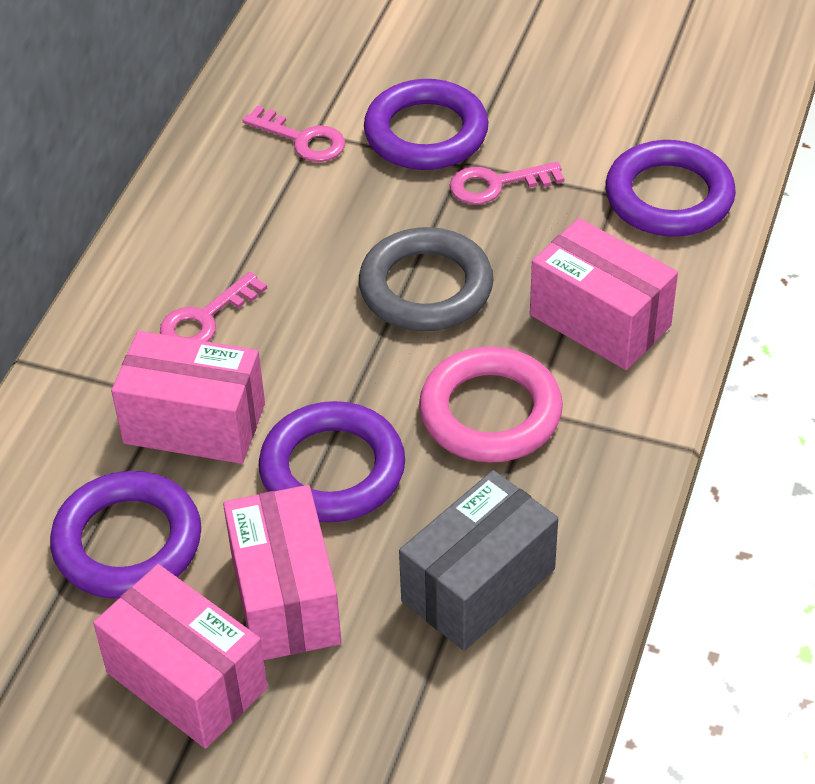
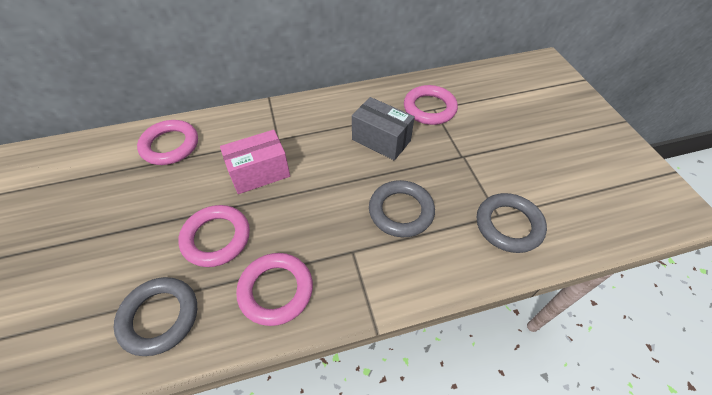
grey ring: 1 -> 3
pink box: 4 -> 1
pink key: 3 -> 0
pink ring: 1 -> 4
purple ring: 4 -> 0

